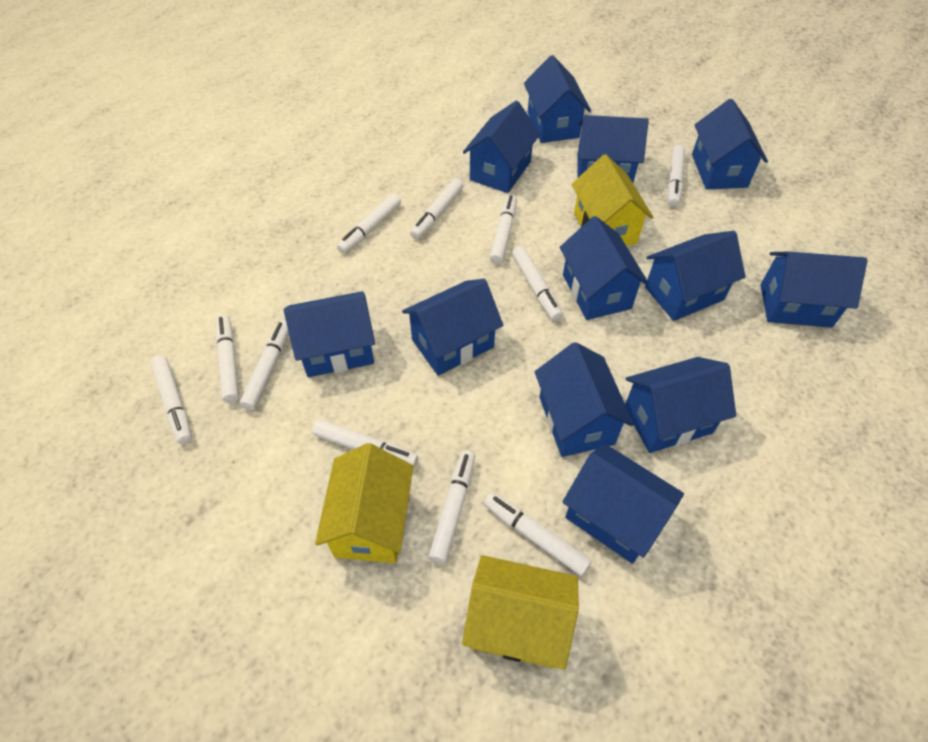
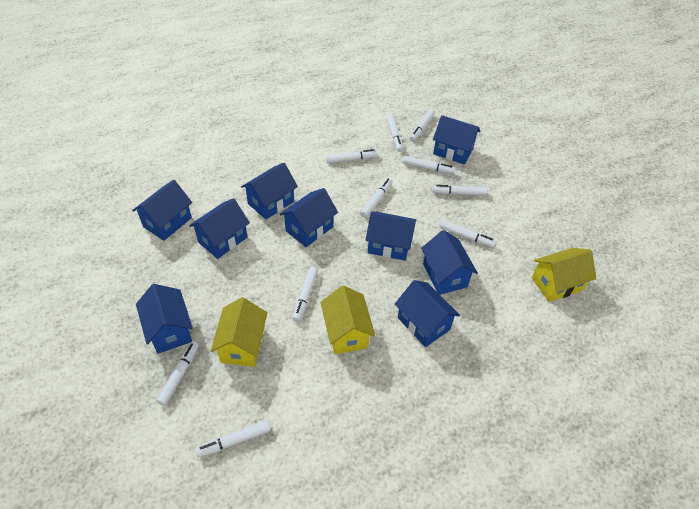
blue house: 12 -> 9
white marker: 11 -> 10

